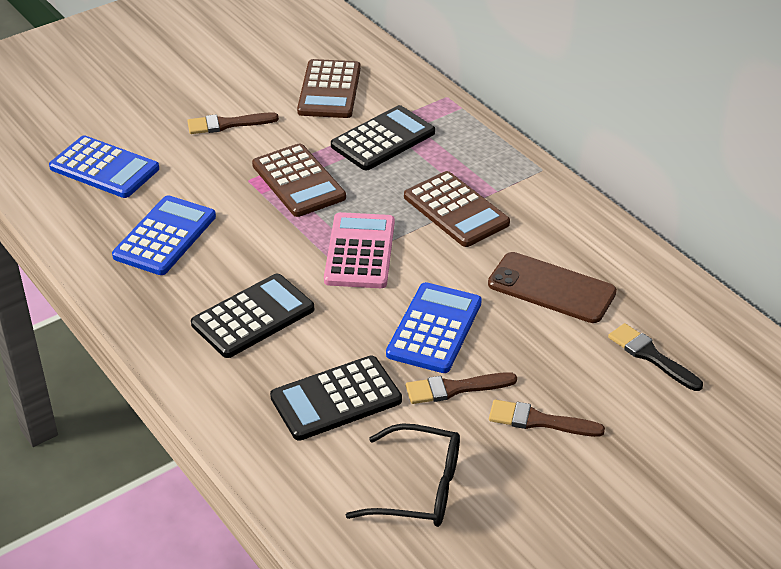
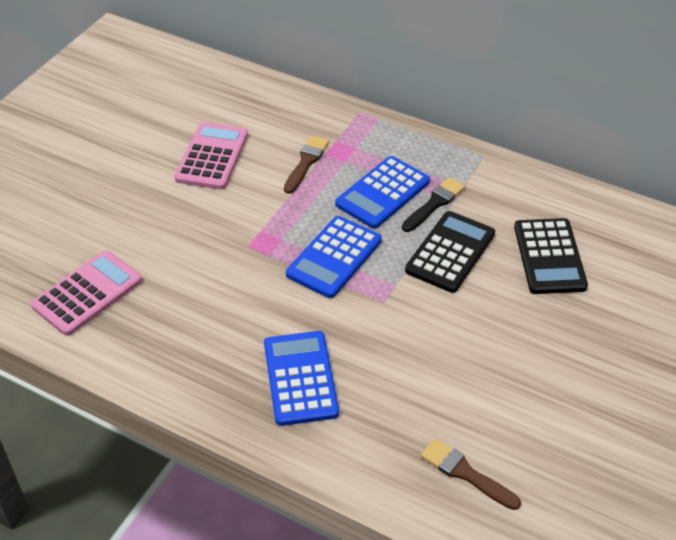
black calculator: 3 -> 2
black glasses: 1 -> 0
brown brush: 3 -> 2
brown calculator: 3 -> 0
brown phone: 1 -> 0
pink calculator: 1 -> 2

